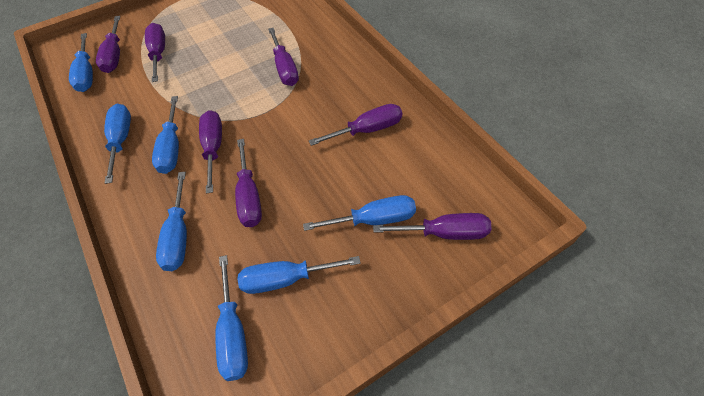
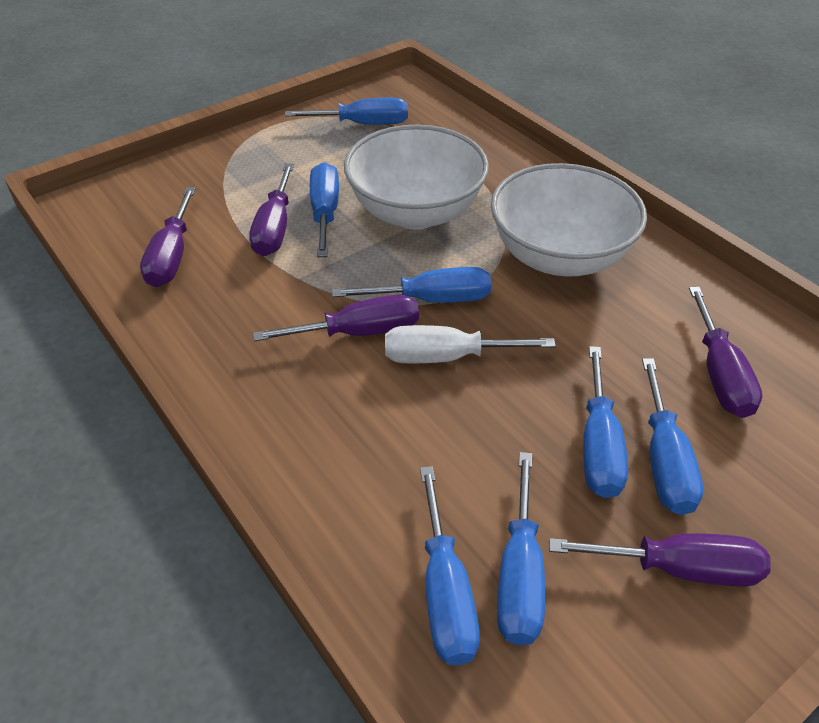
purple screwdriver: 7 -> 5
white bowl: 0 -> 2
white screwdriver: 0 -> 1

